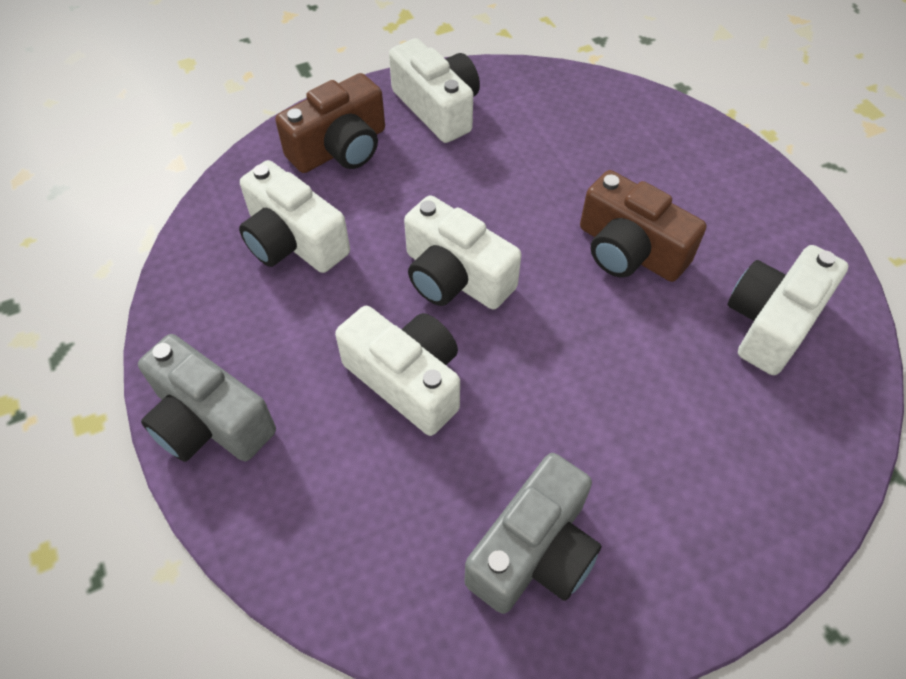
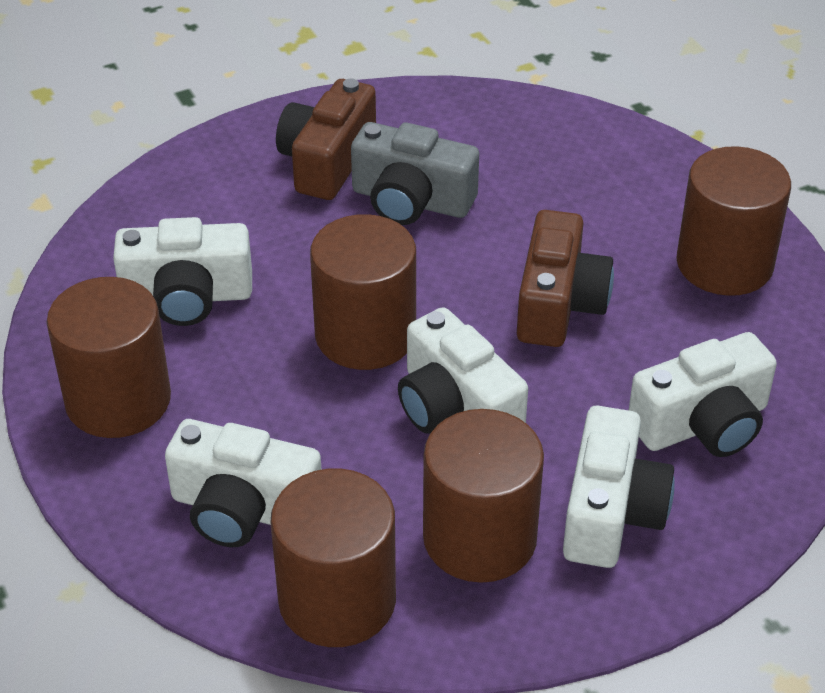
brown cylinder: 0 -> 5
grey camera: 2 -> 1

